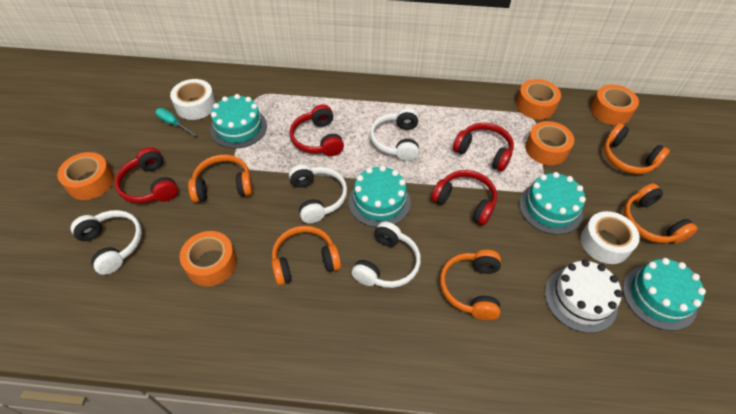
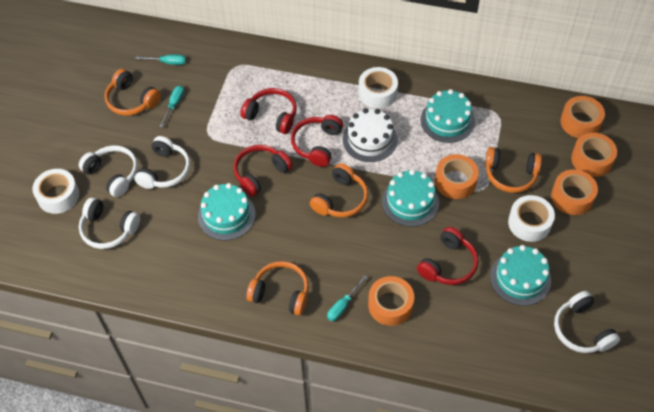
orange headphones: 5 -> 4
turquoise screwdriver: 1 -> 3
white tape: 2 -> 3

